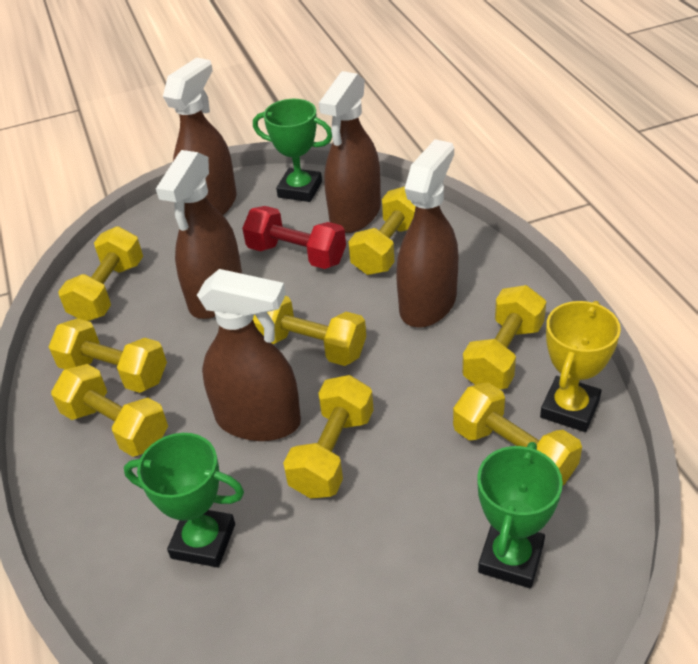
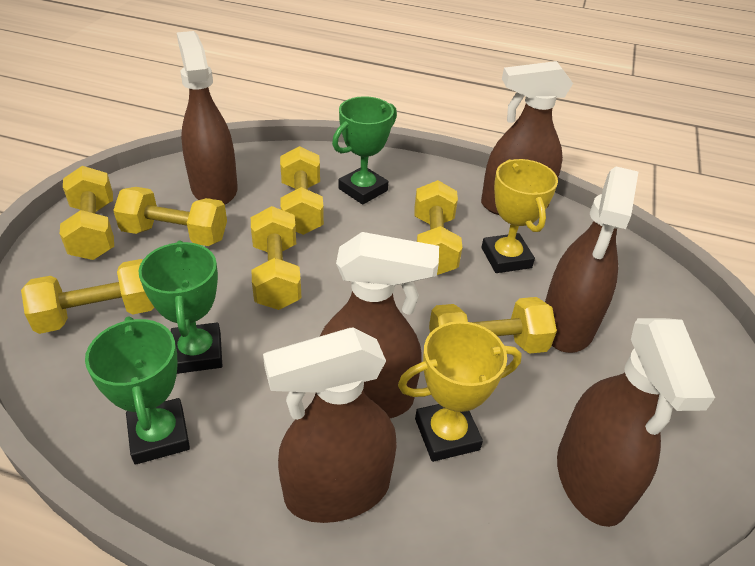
brown spray bottle: 5 -> 6
red dumbbell: 1 -> 0
yellow dumbbell: 8 -> 7
yellow trophy: 1 -> 2

